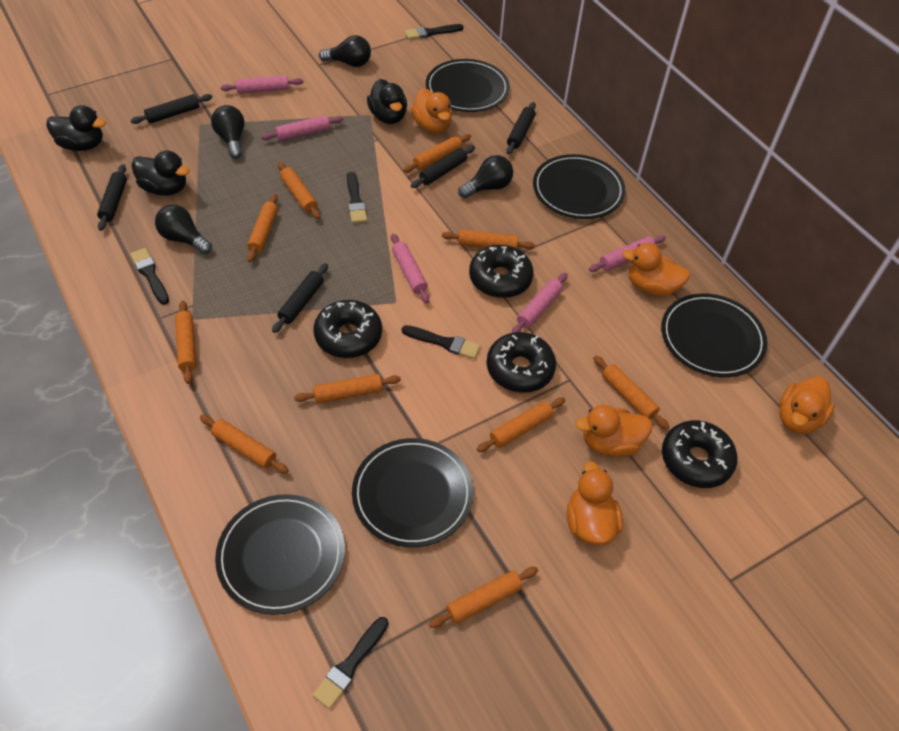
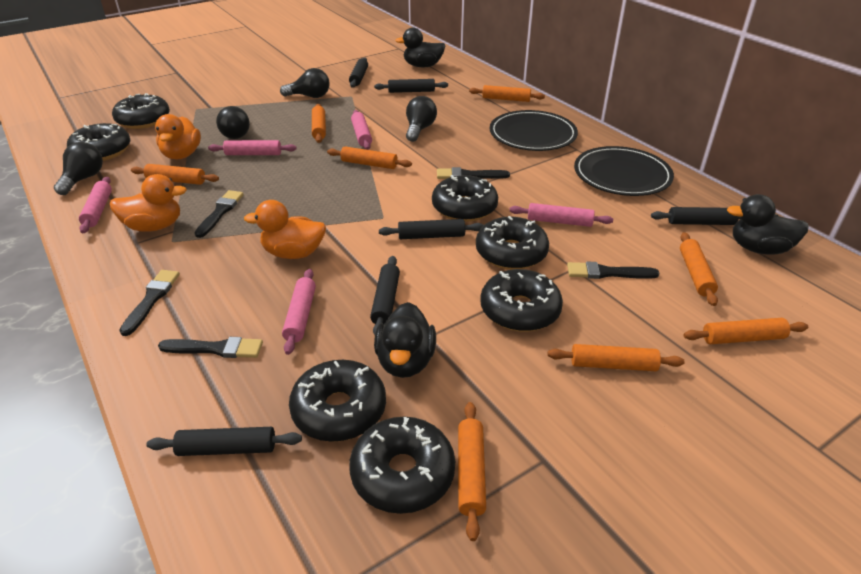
black donut: 4 -> 7
black plate: 5 -> 2
black rolling pin: 5 -> 6
orange duck: 5 -> 3
orange rolling pin: 10 -> 8

